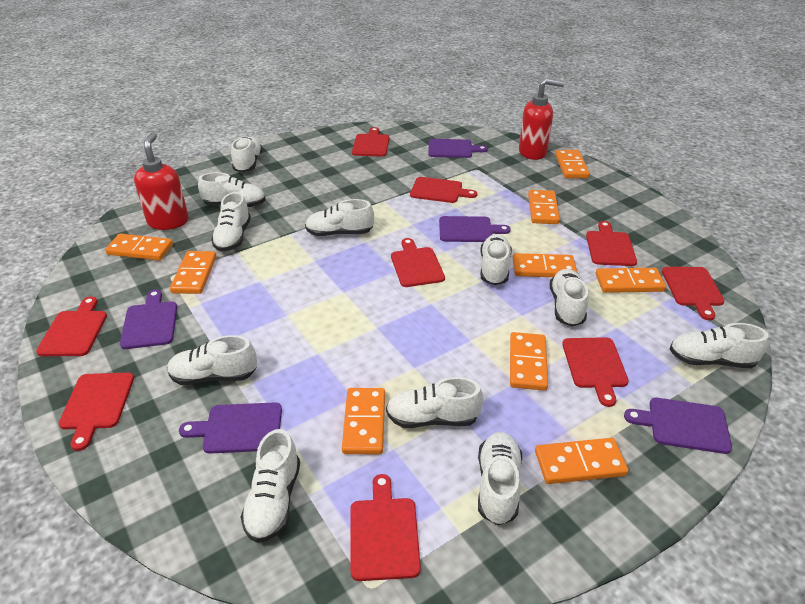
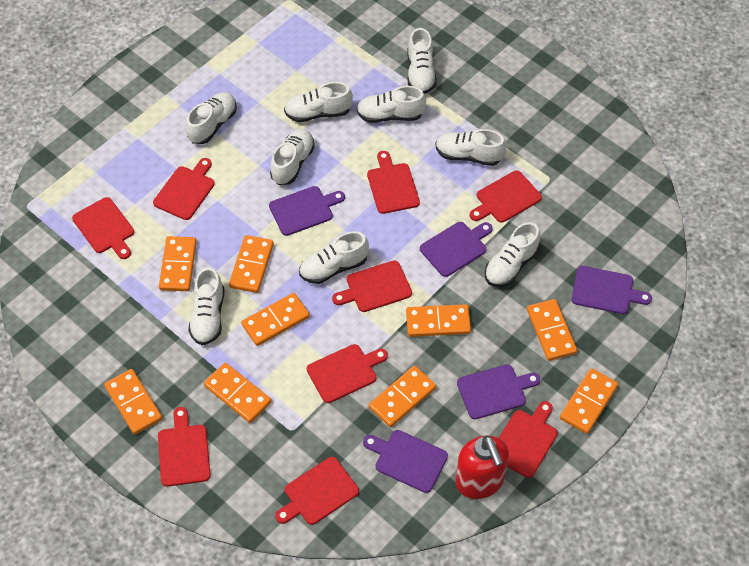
red soap dispenser: 2 -> 1
white shoe: 11 -> 9

